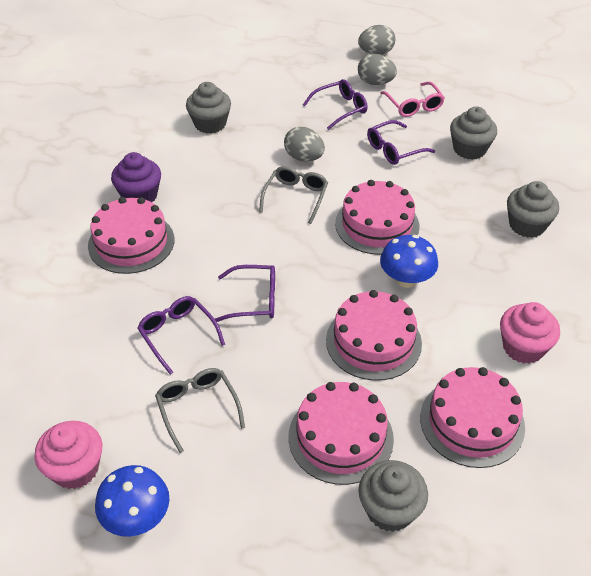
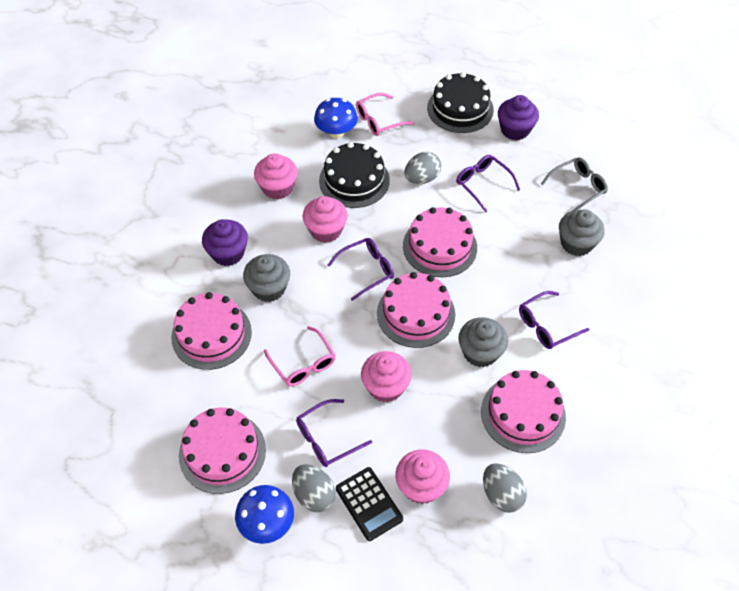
black cake: 0 -> 2
black calculator: 0 -> 1
grey cupcake: 4 -> 3
grey glasses: 2 -> 1
pink cupcake: 2 -> 4
pink glasses: 1 -> 2
purple cupcake: 1 -> 2

